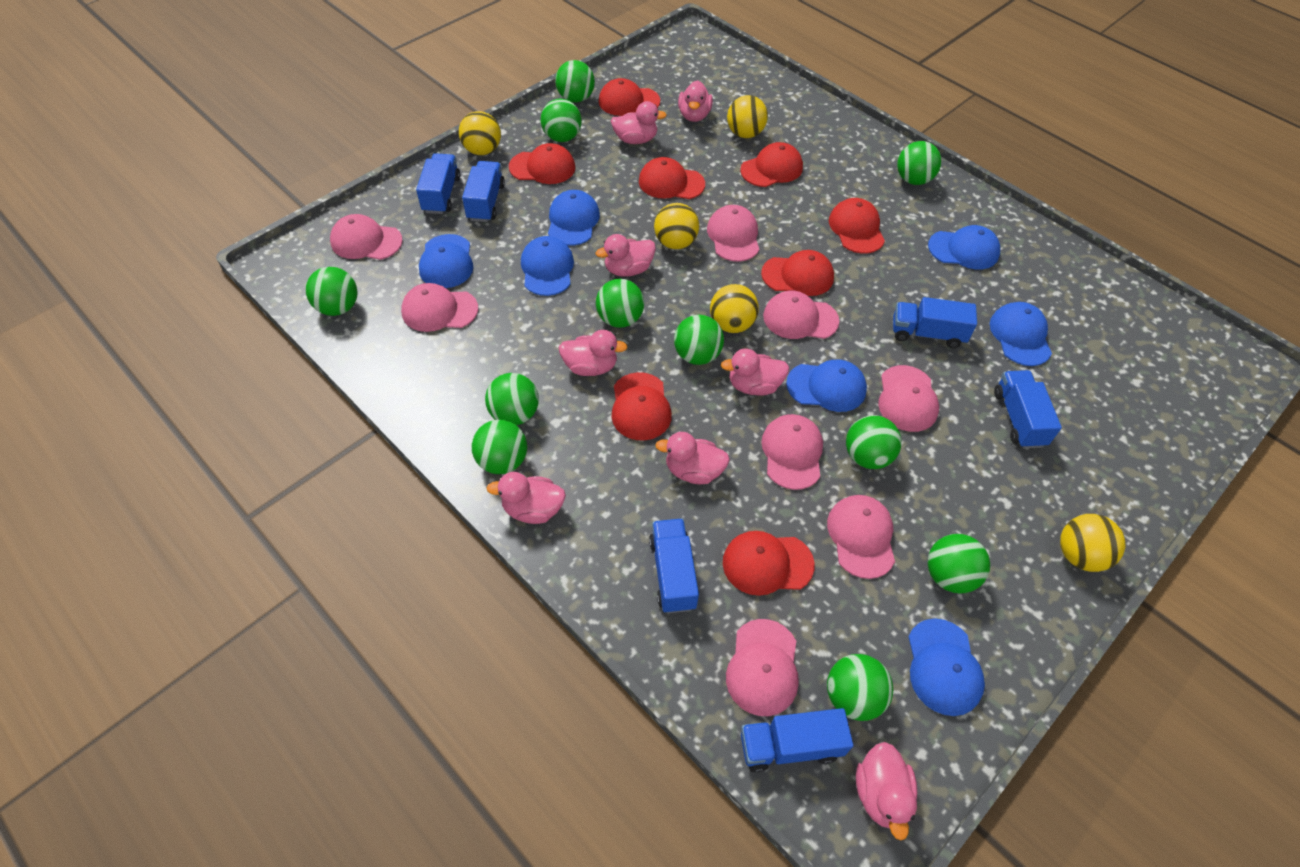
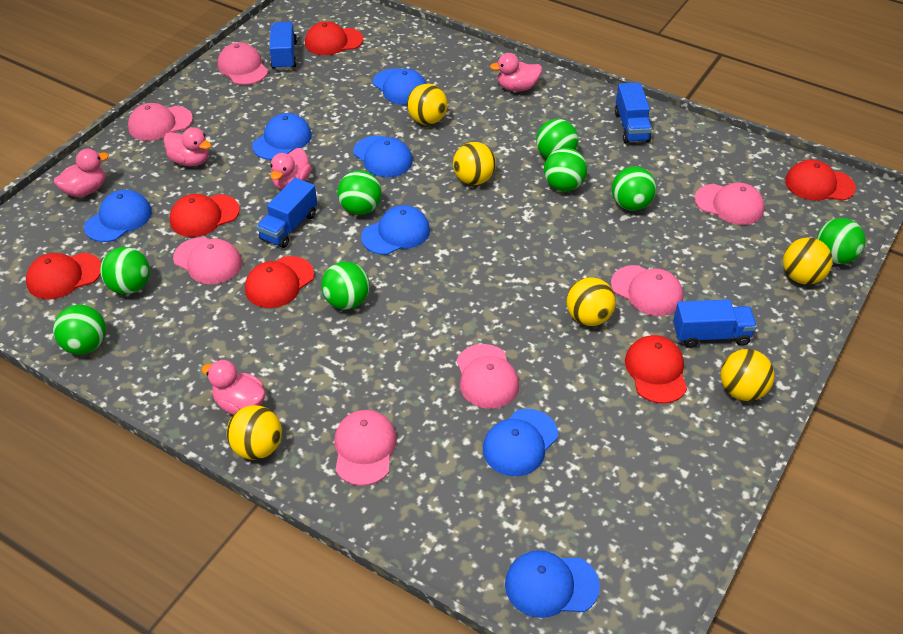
blue truck: 6 -> 4
green ball: 11 -> 8
pink cap: 8 -> 7
pink duck: 8 -> 5
red cap: 8 -> 6
yellow ball: 5 -> 6

